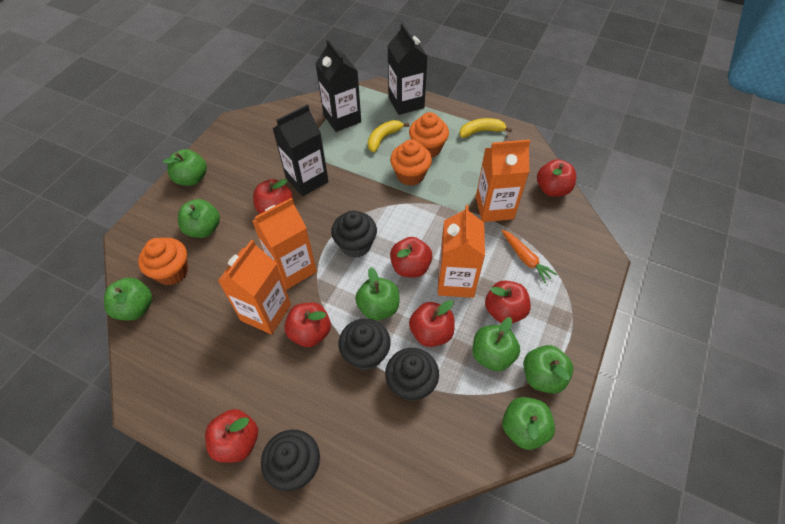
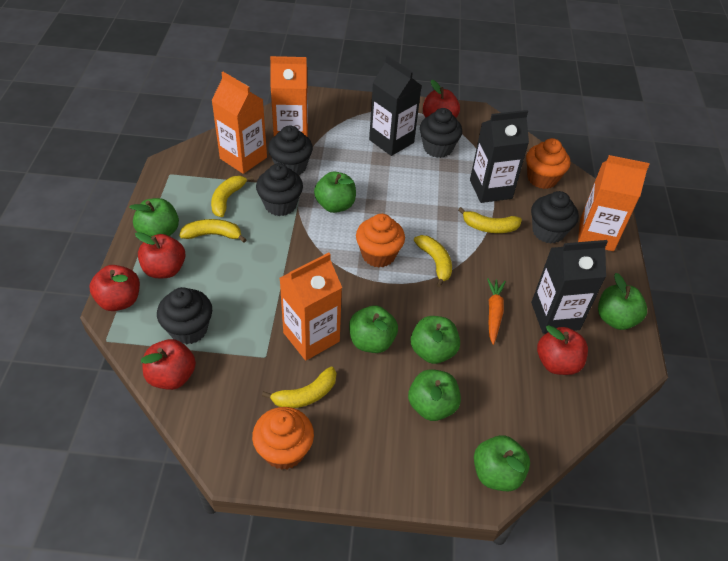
black cupcake: 4 -> 5
red apple: 7 -> 5
yellow banana: 2 -> 5

